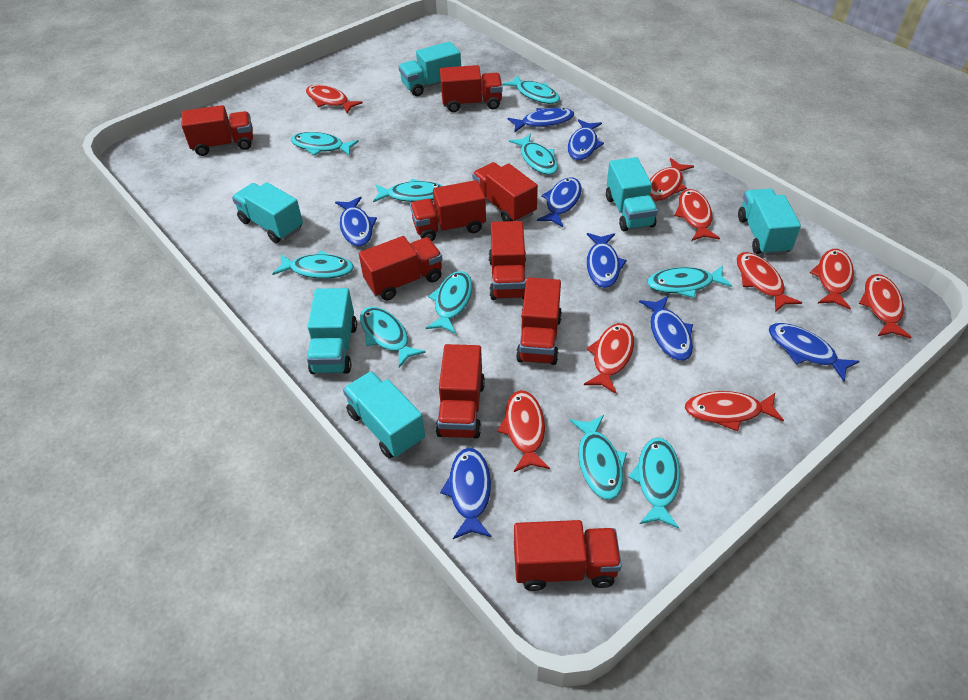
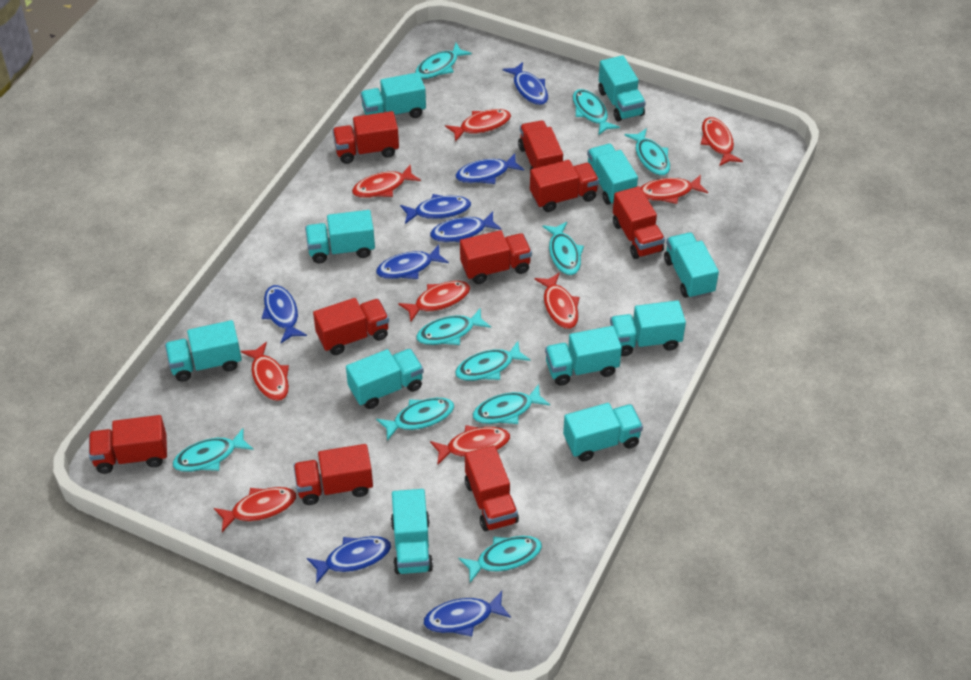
turquoise truck: 6 -> 11

